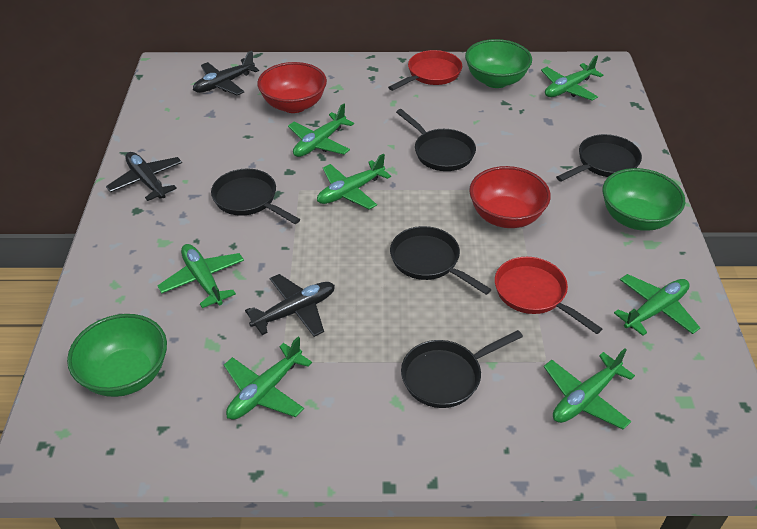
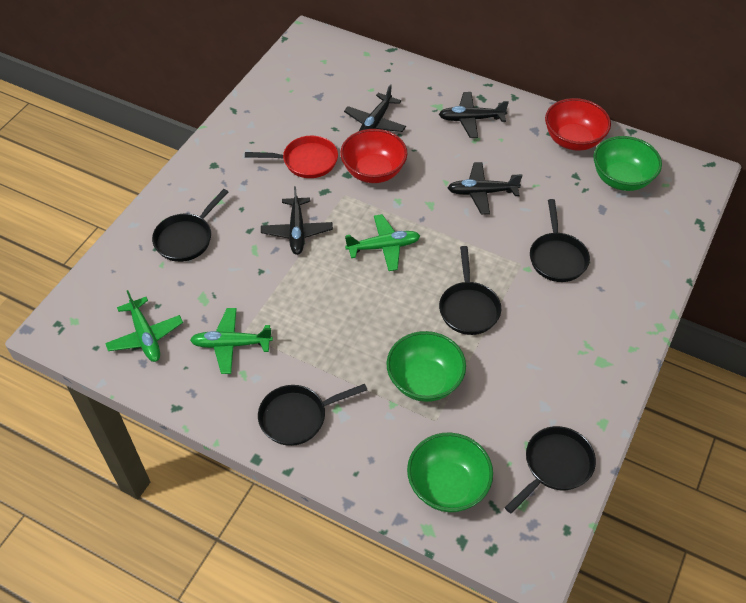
black plane: 3 -> 4
green plane: 7 -> 3
red pan: 2 -> 1

